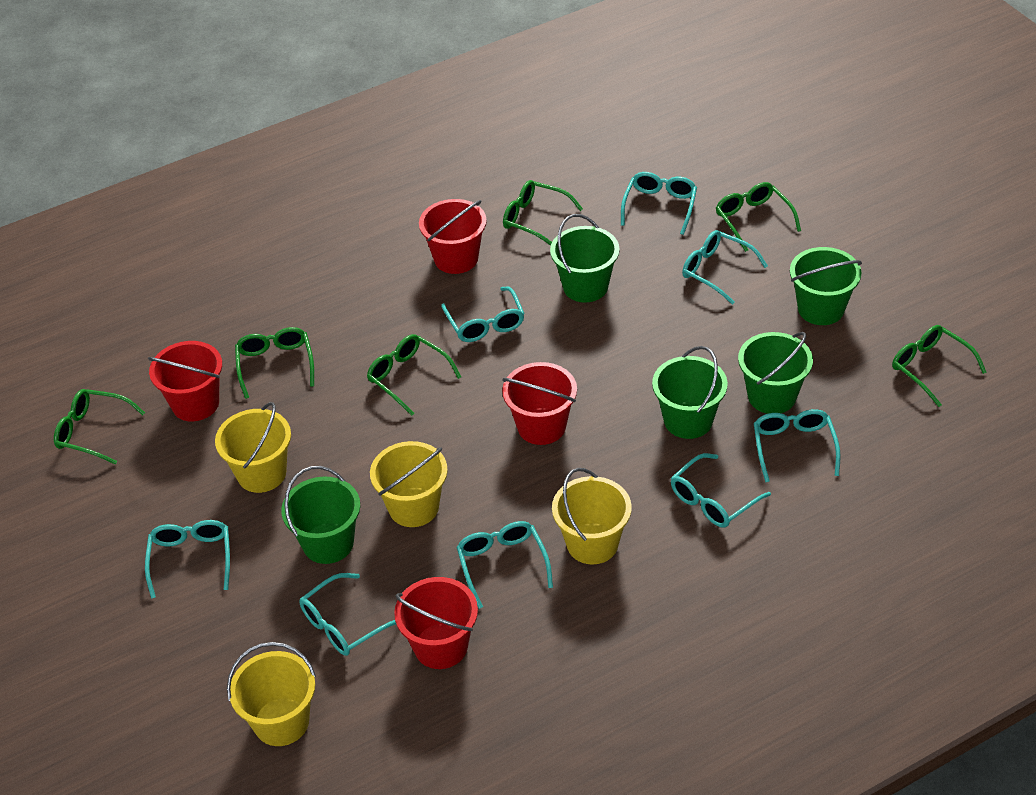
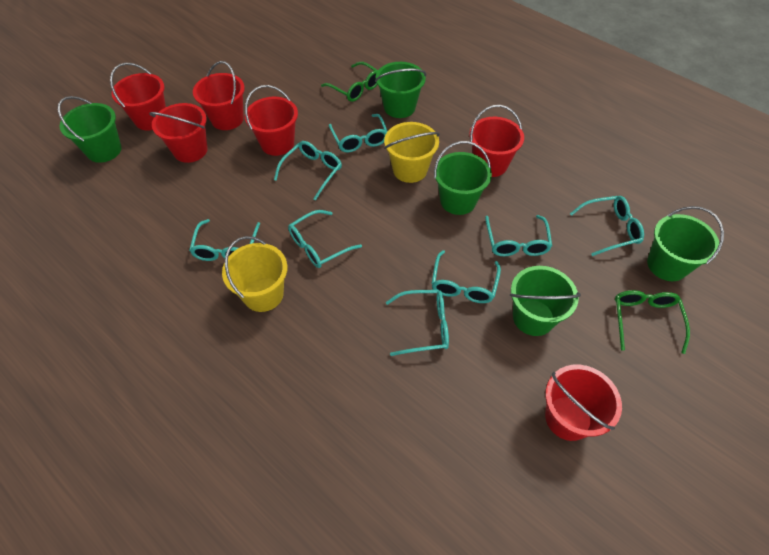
green glasses: 6 -> 2
red bucket: 4 -> 6
yellow bucket: 4 -> 2

